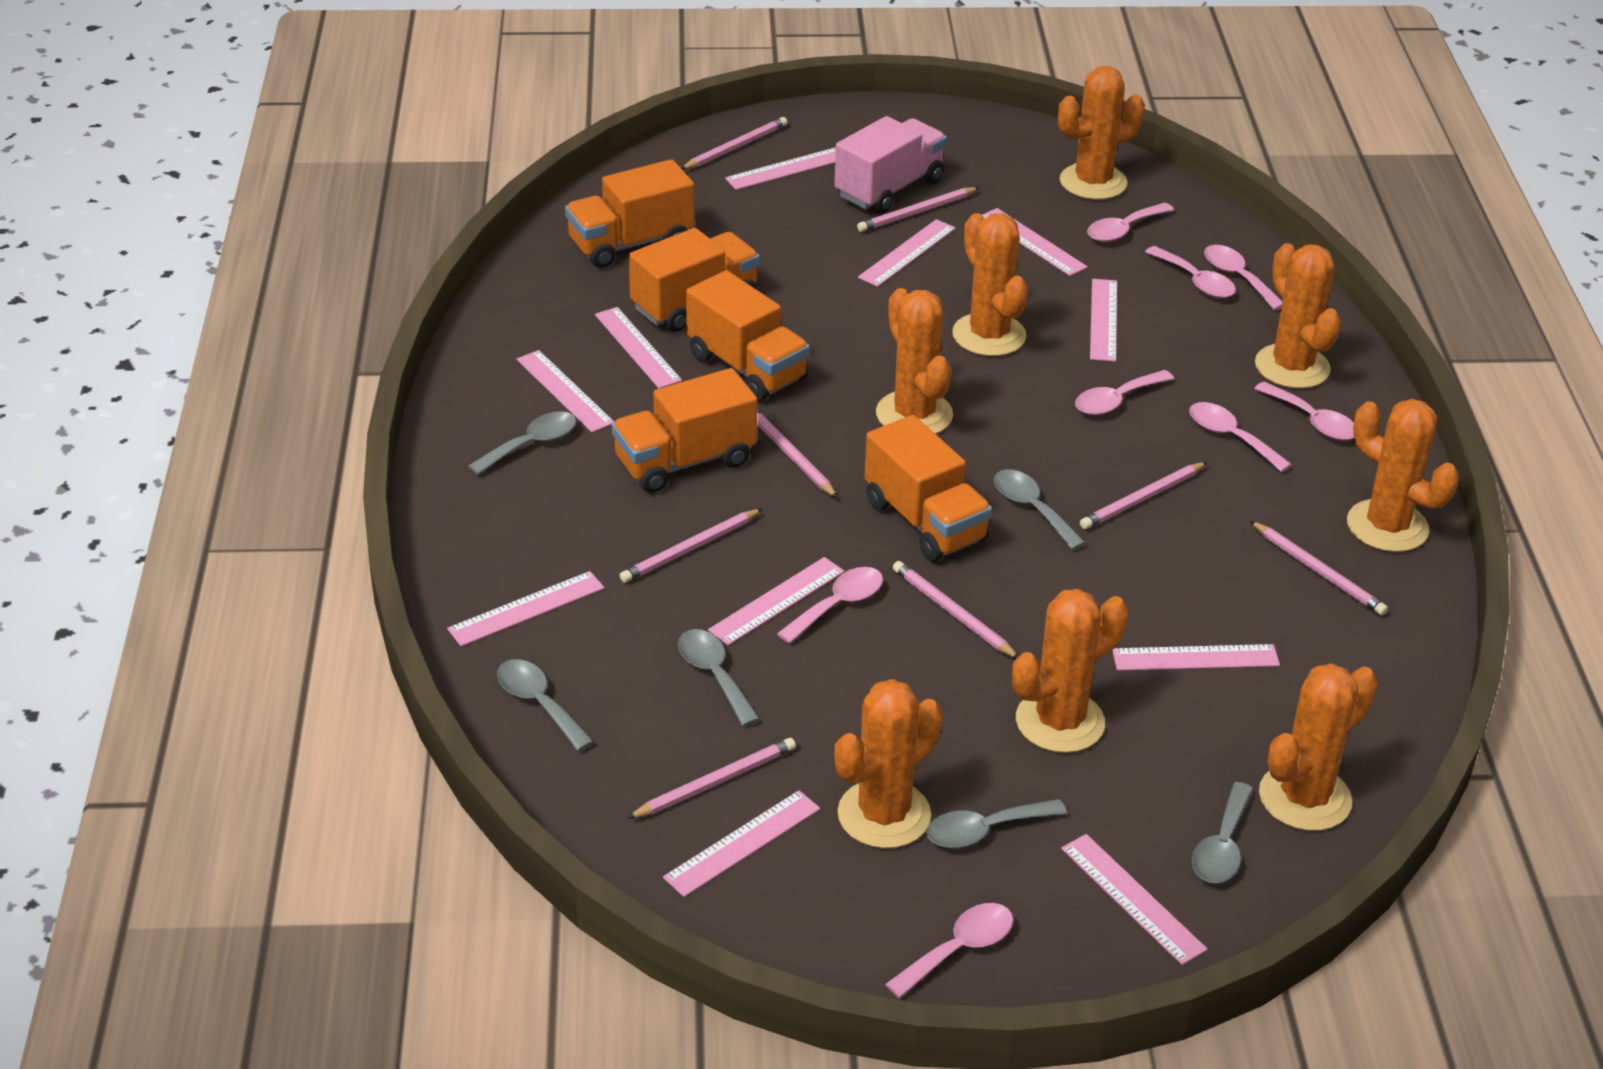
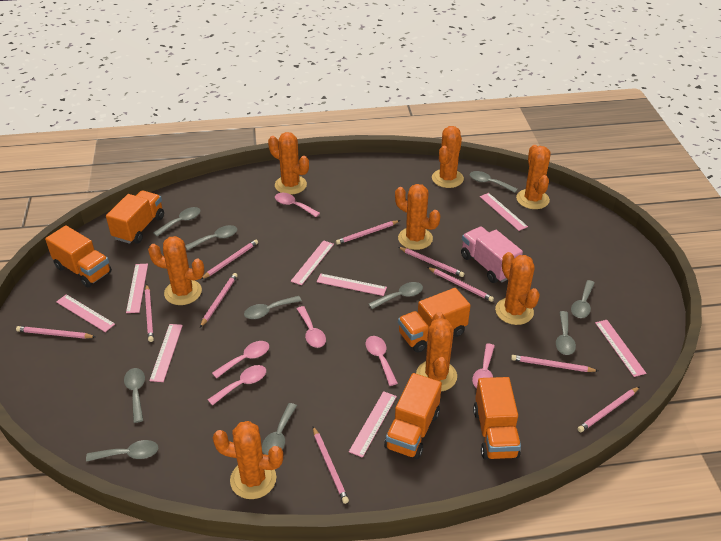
grey spoon: 6 -> 10
pink pencil: 8 -> 10
pink ruler: 11 -> 8
pink spoon: 8 -> 6

